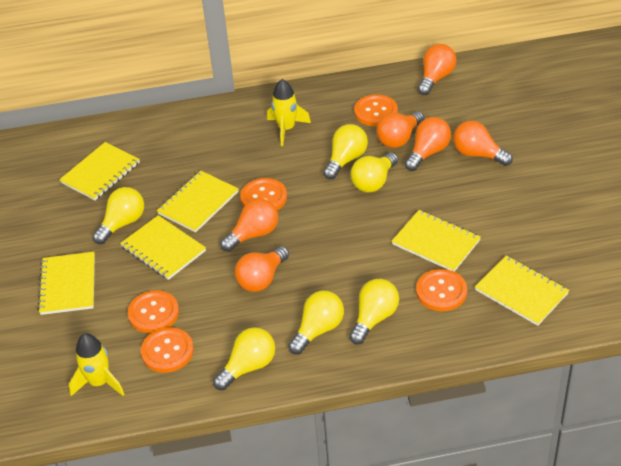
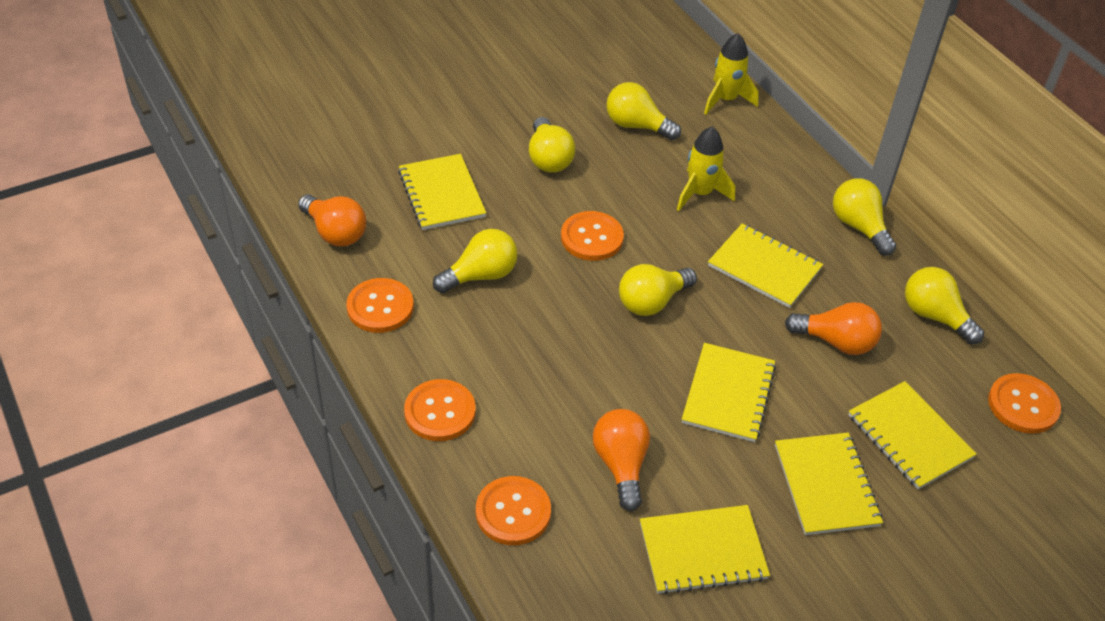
orange light bulb: 6 -> 3

